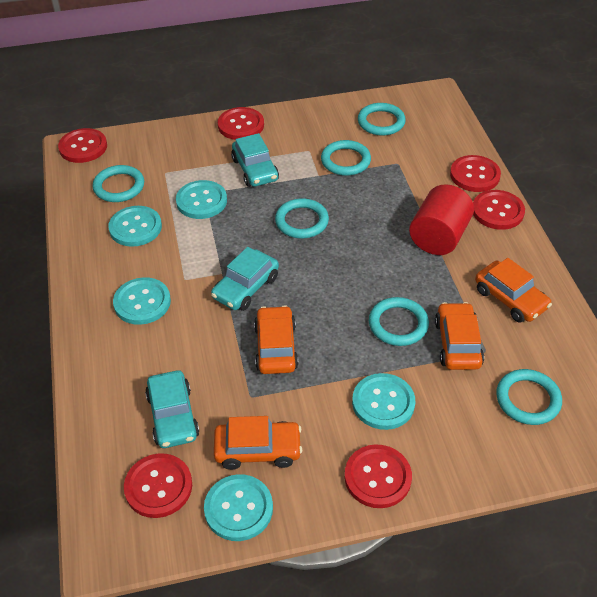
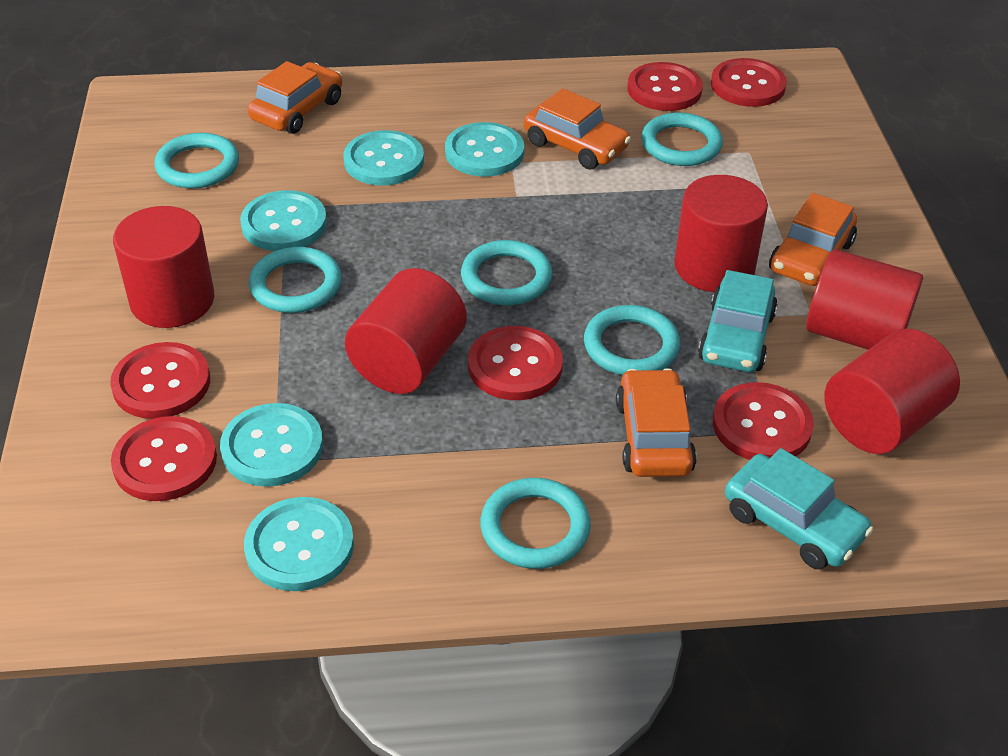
red cylinder: 1 -> 5
turquoise car: 3 -> 2

